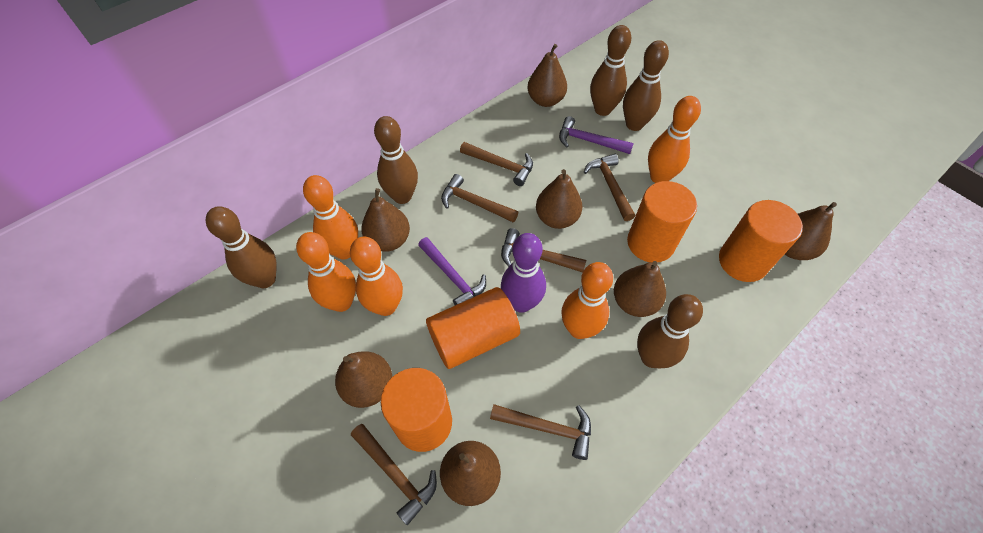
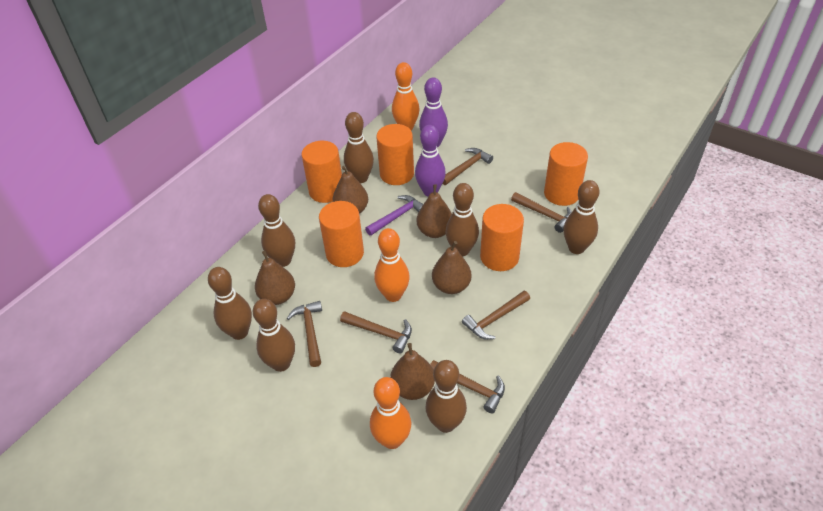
brown bowling pin: 5 -> 7
brown pear: 7 -> 5
orange bowling pin: 5 -> 3
orange cylinder: 4 -> 5
purple bowling pin: 1 -> 2
purple hammer: 2 -> 1

